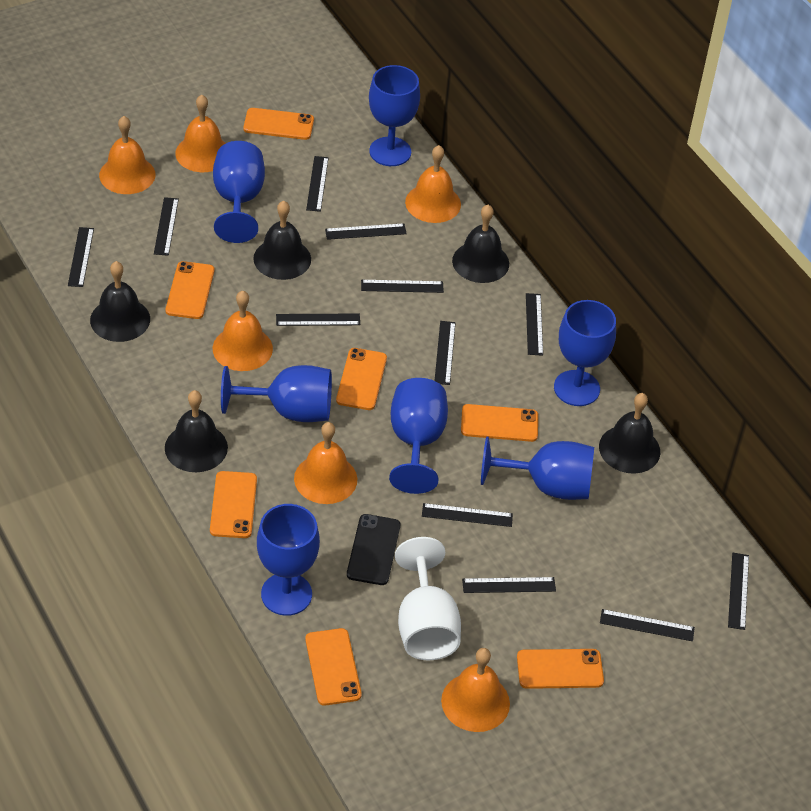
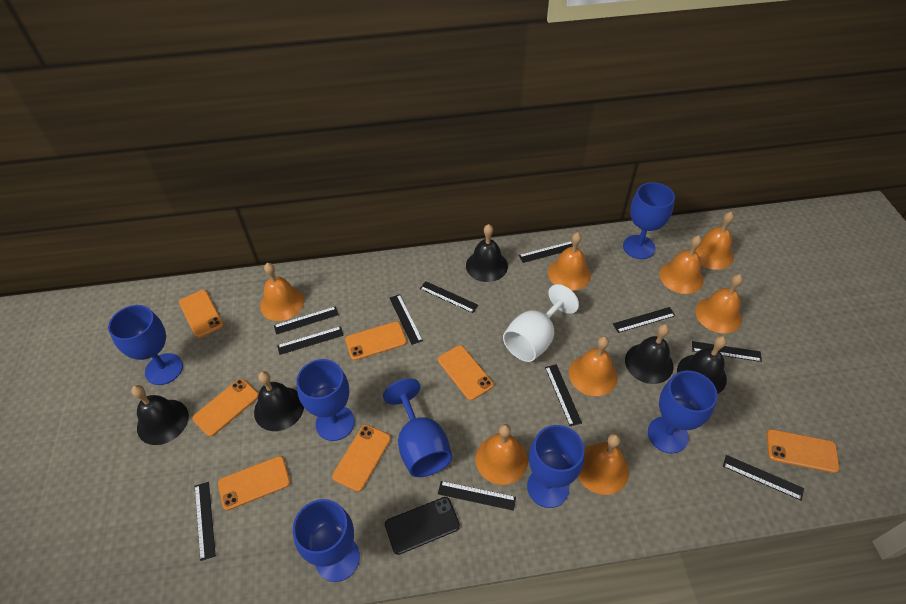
black ruler: 12 -> 11
orange bell: 6 -> 8

